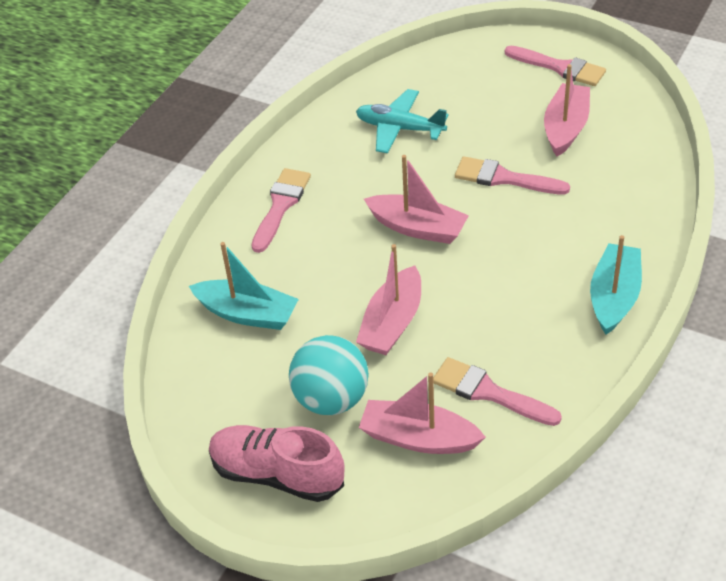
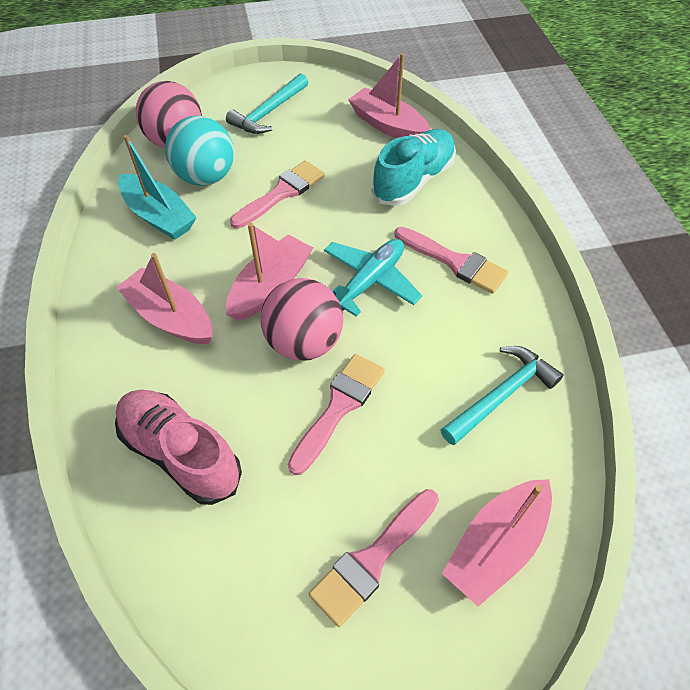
pink ball: 0 -> 2
turquoise boat: 2 -> 1
turquoise hammer: 0 -> 2
turquoise shoe: 0 -> 1

